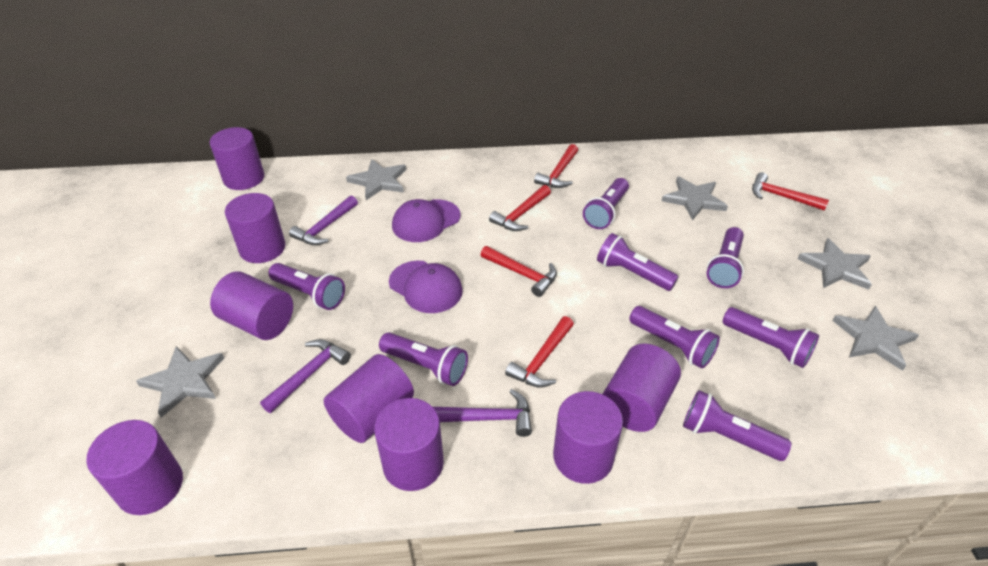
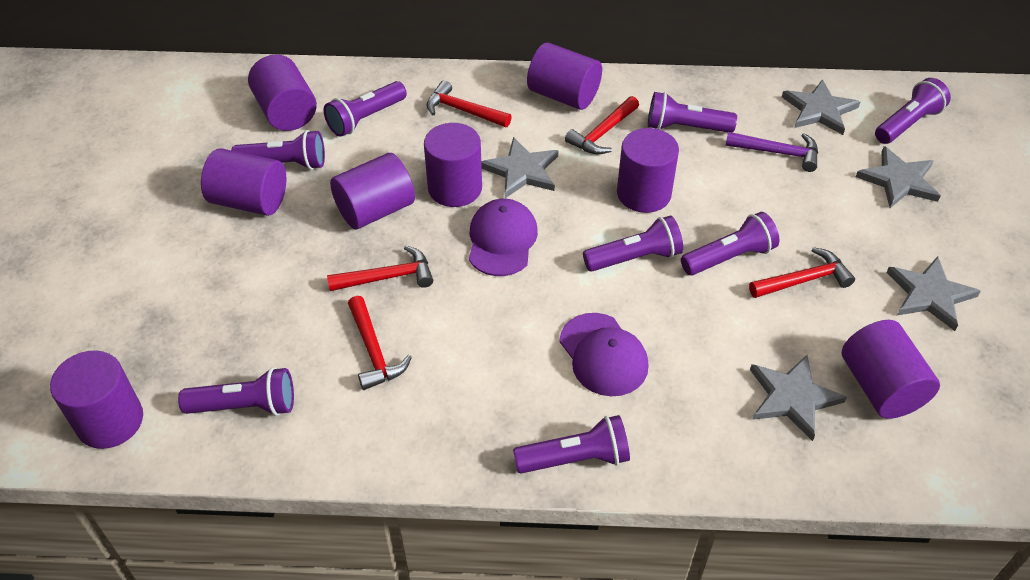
purple hammer: 3 -> 1

